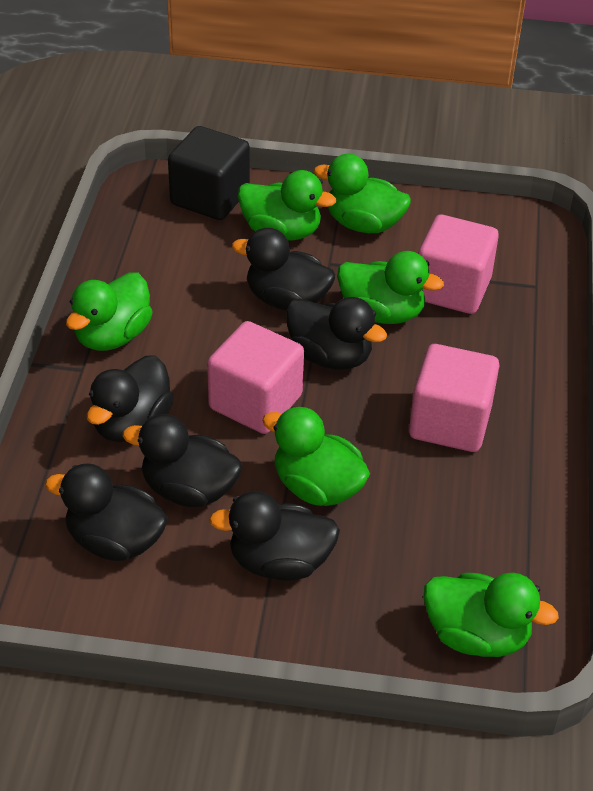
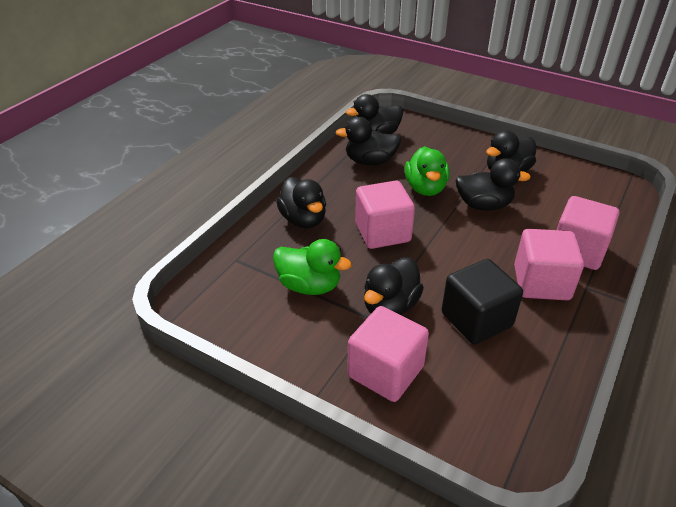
green duck: 6 -> 2
pink cube: 3 -> 4

